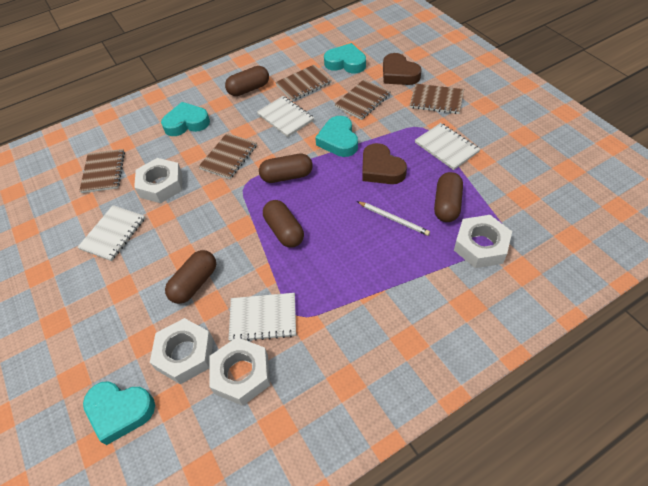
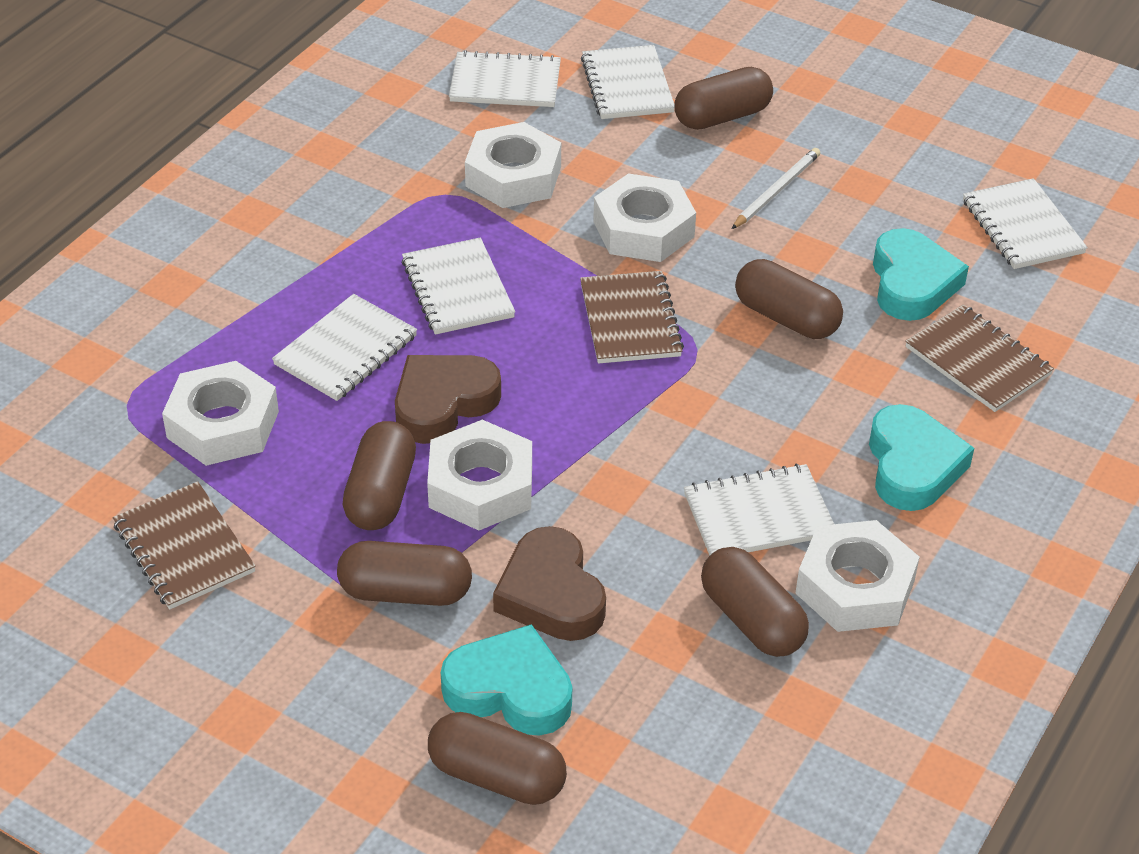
brown capsule: 5 -> 6
brown notebook: 5 -> 3
turquoise heart: 4 -> 3
white notebook: 4 -> 6
white nut: 4 -> 5

